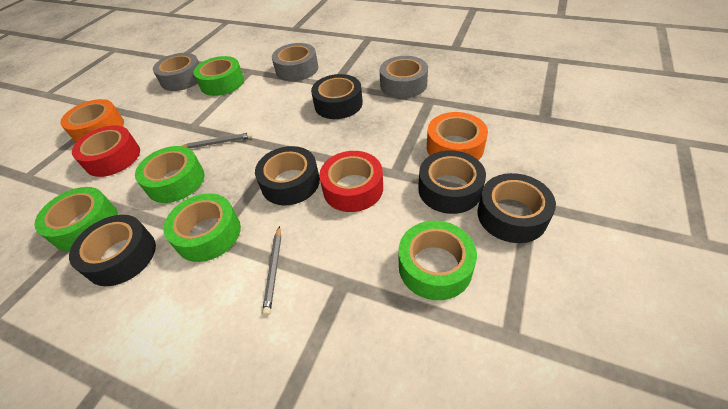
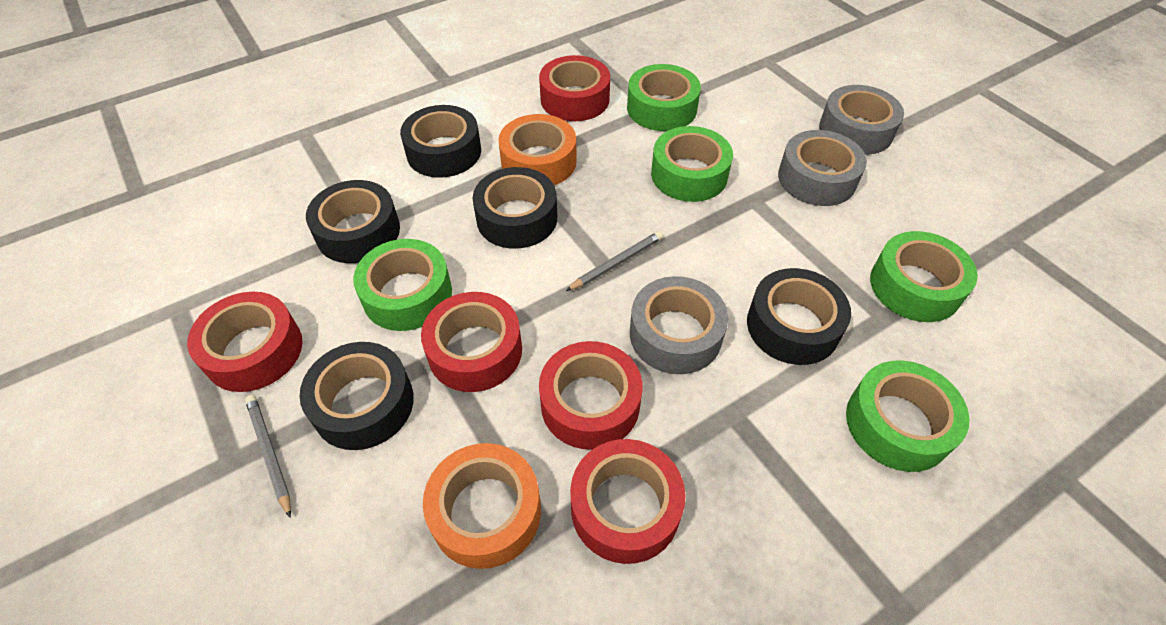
red tape: 2 -> 5

